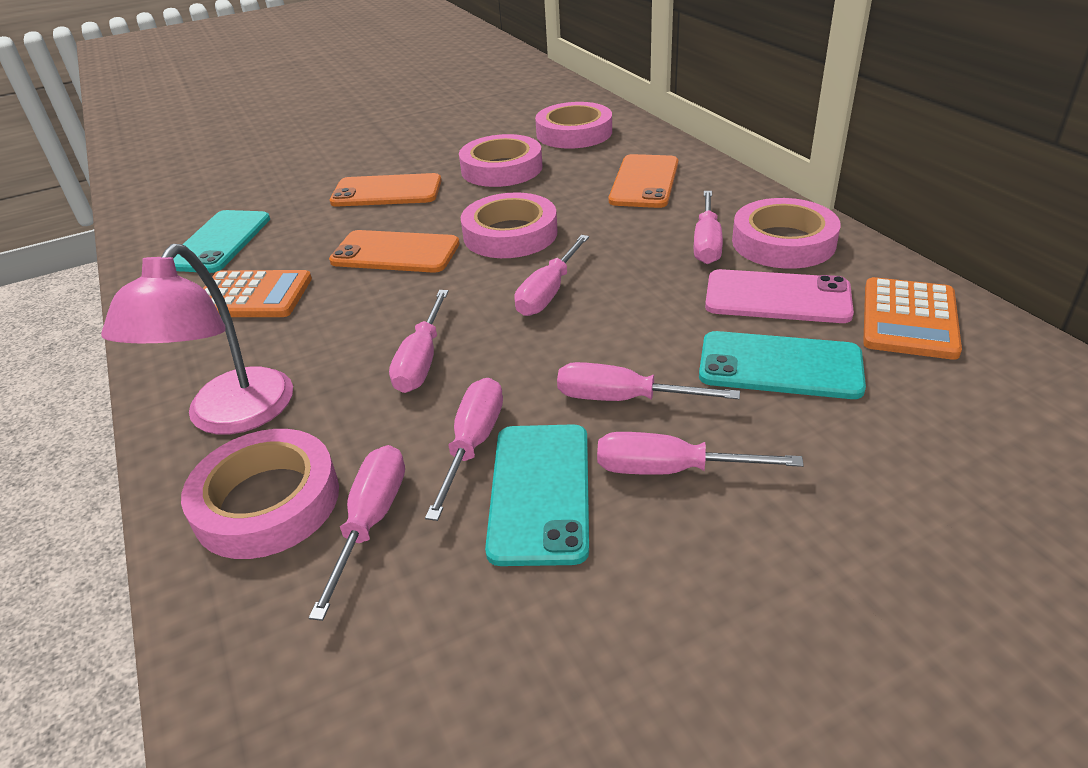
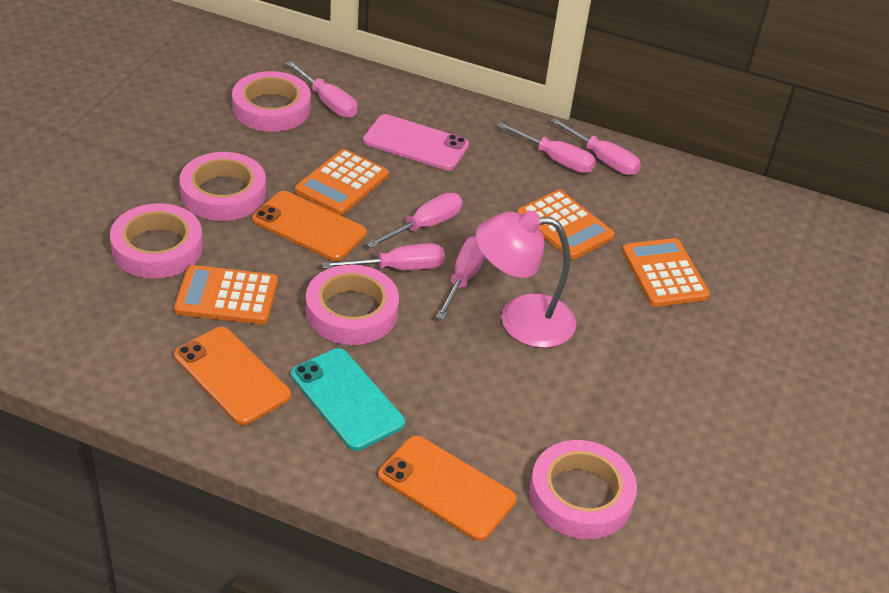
orange calculator: 2 -> 4
pink screwdriver: 7 -> 6
turquoise phone: 3 -> 1

